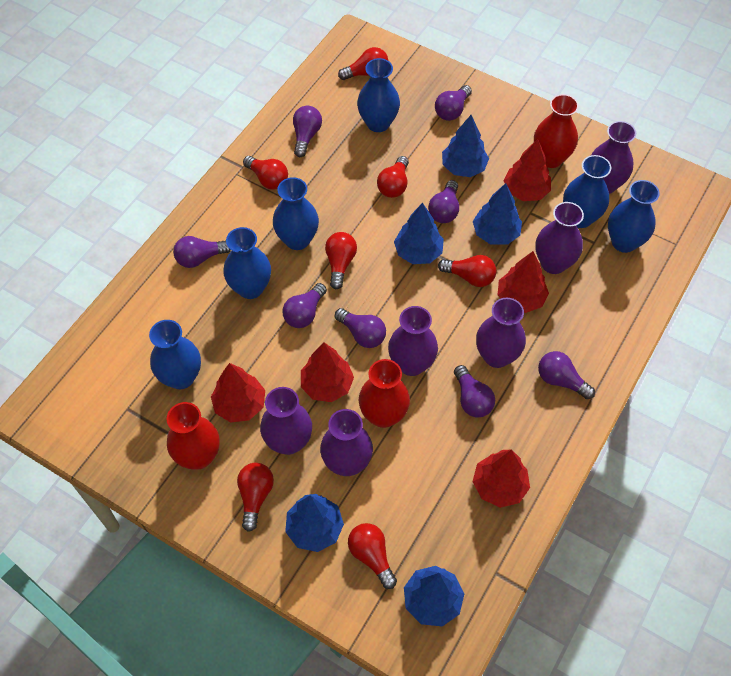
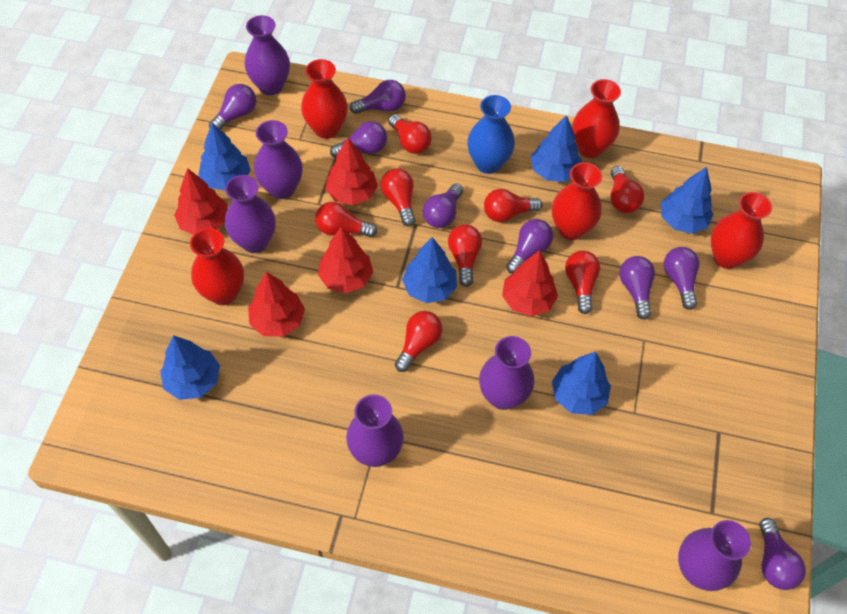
blue tree: 5 -> 6
blue vase: 6 -> 1
red light bulb: 7 -> 8
red vase: 3 -> 5

